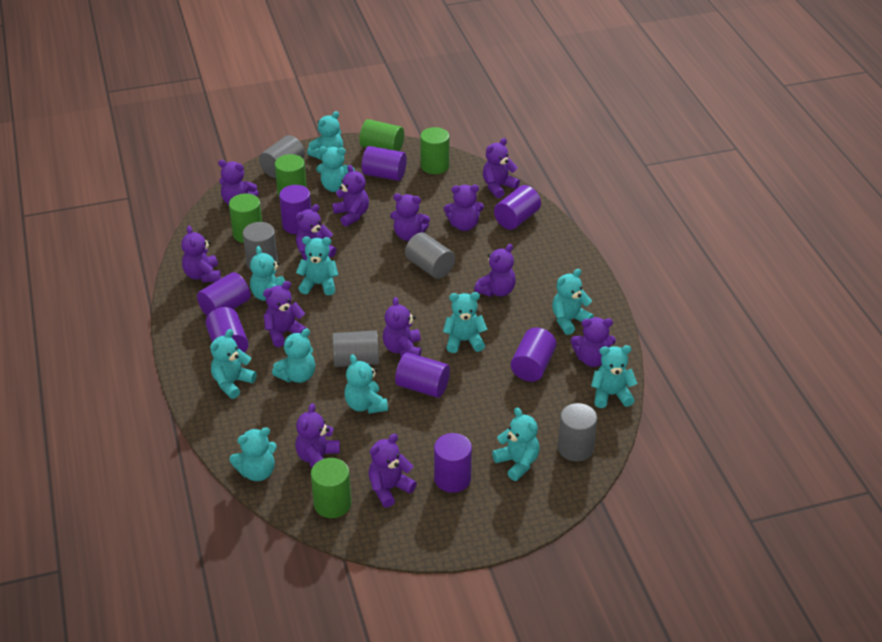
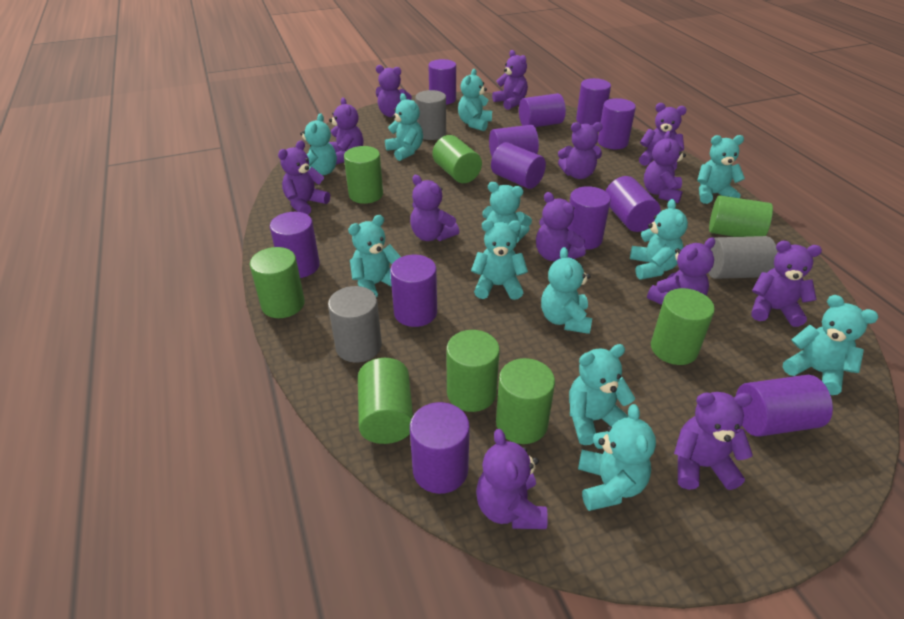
green cylinder: 5 -> 8
grey cylinder: 5 -> 3
purple cylinder: 8 -> 12

